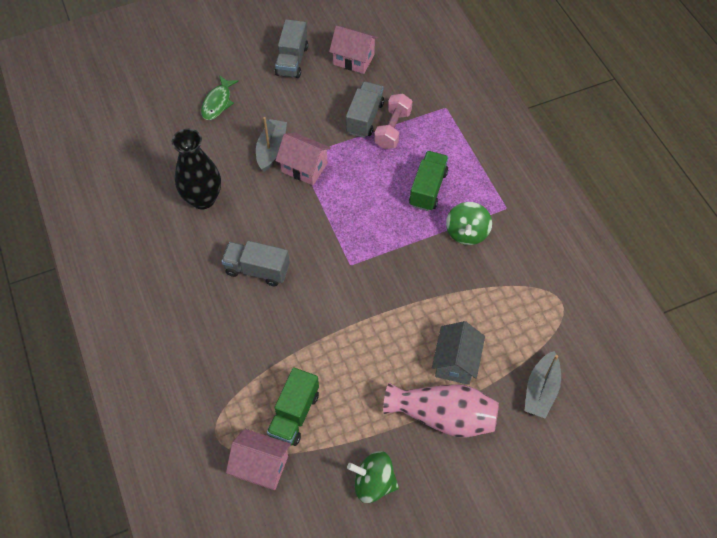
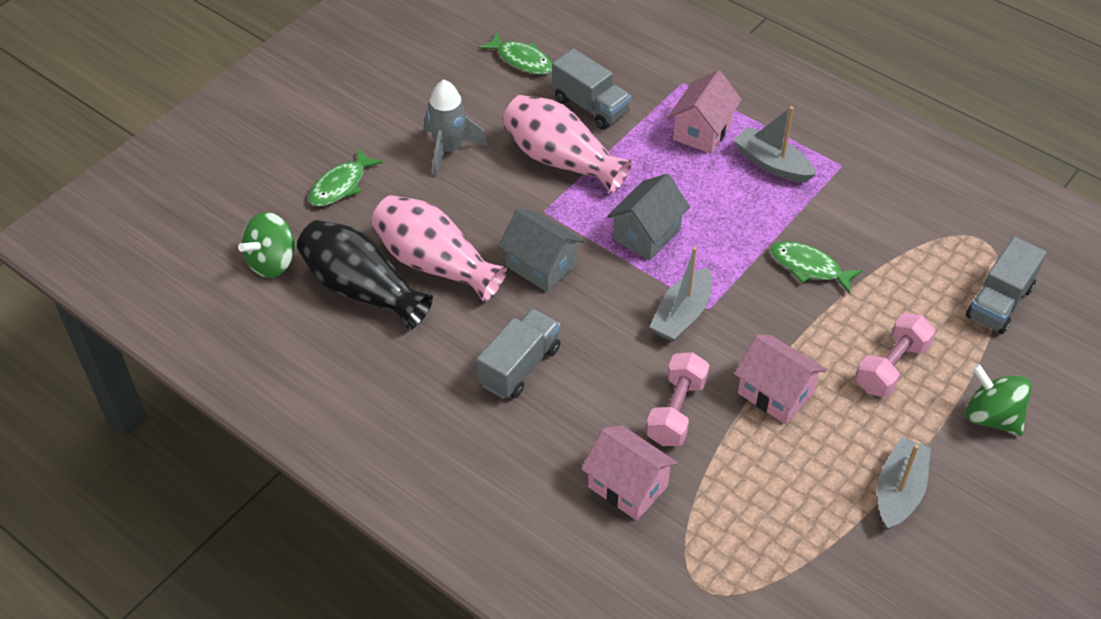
green fish: 1 -> 3
green truck: 2 -> 0
grey boat: 2 -> 3
grey house: 1 -> 2
grey rocket: 0 -> 1
pink dumbbell: 1 -> 2
pink vase: 1 -> 2

